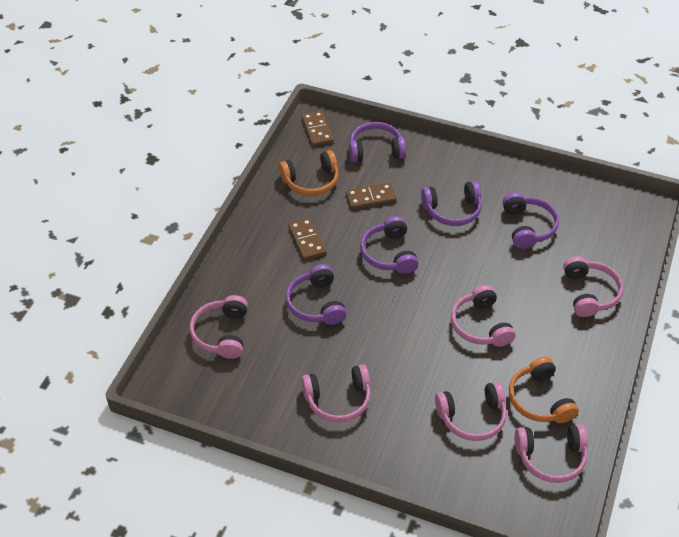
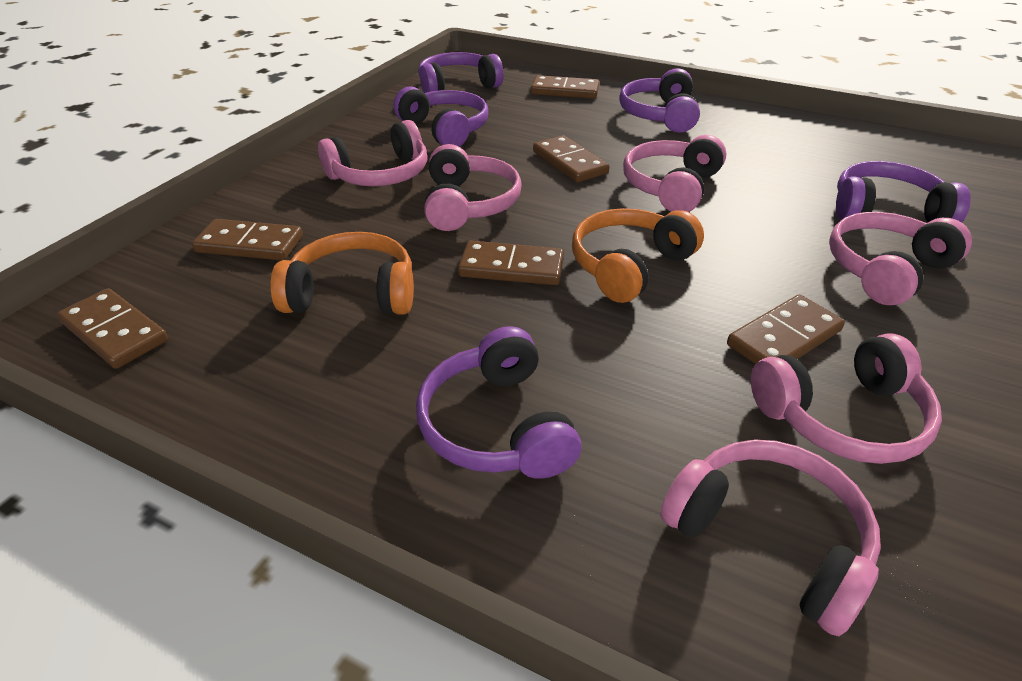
brown domino: 3 -> 6

